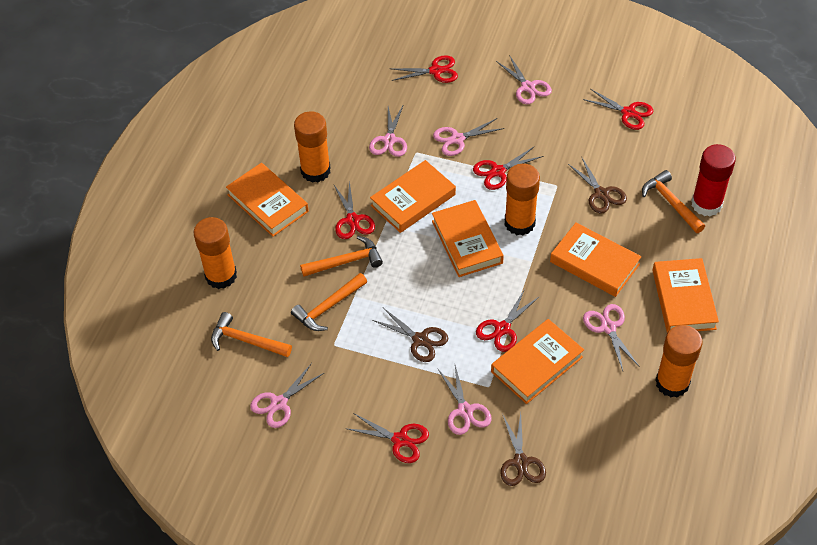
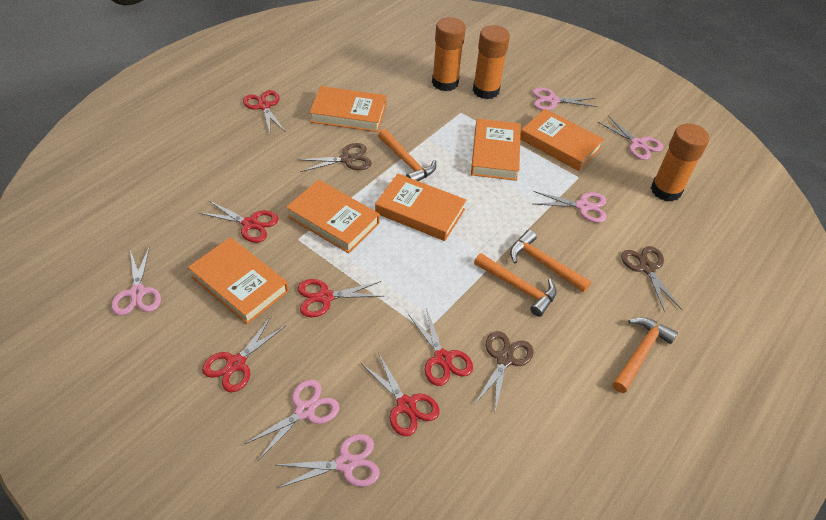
orange glue stick: 4 -> 3
red glue stick: 1 -> 0

